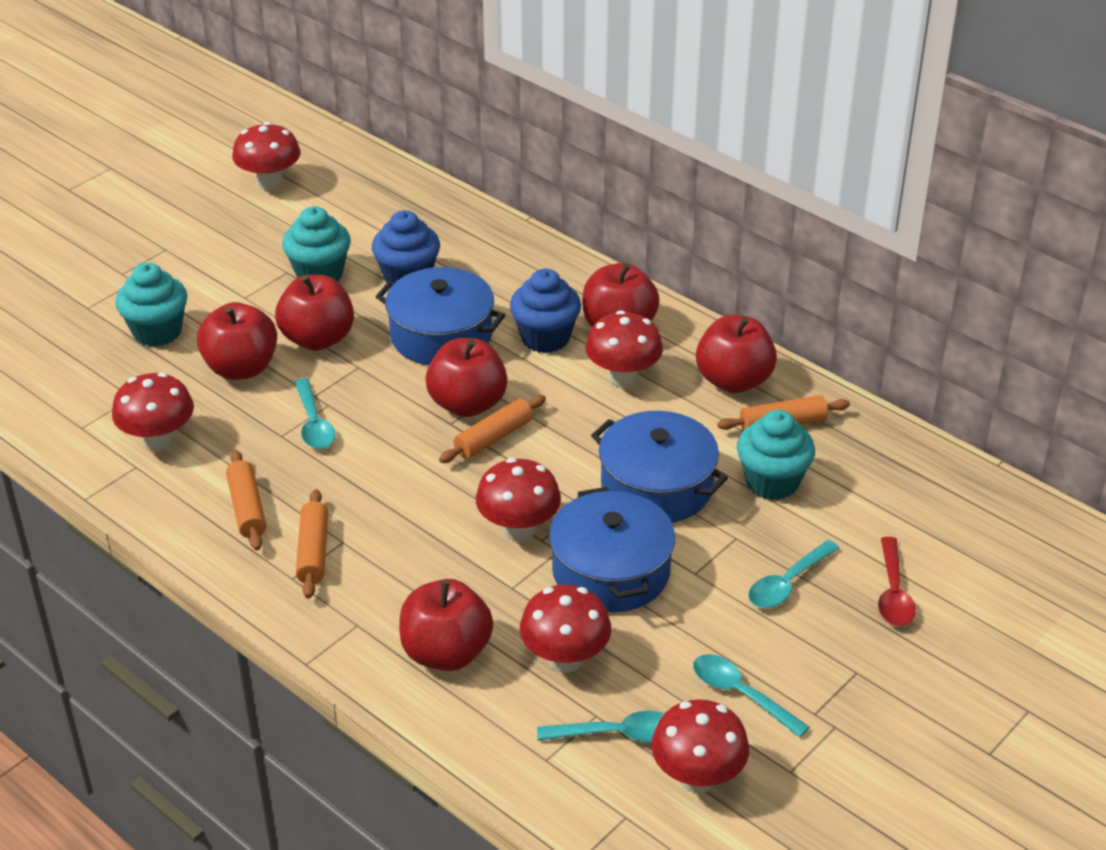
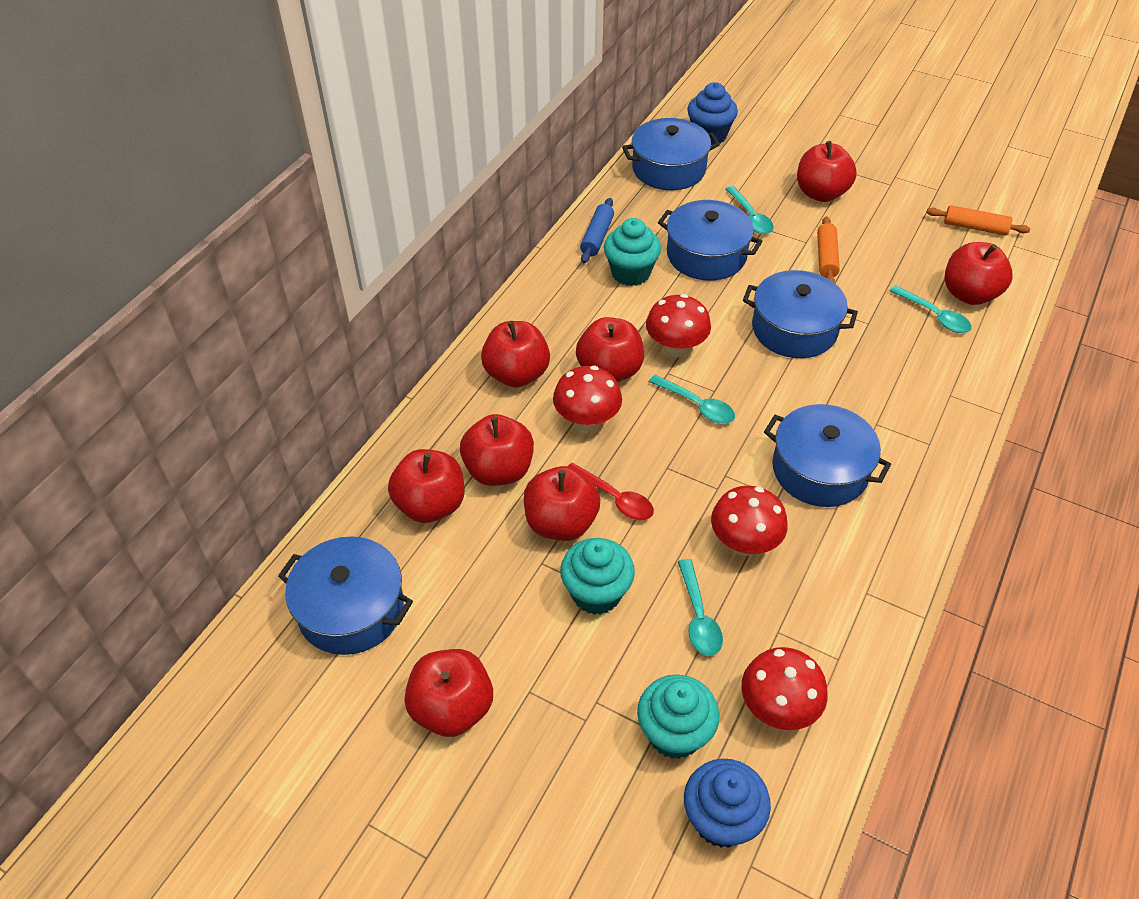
blue pot: 3 -> 5
blue rolling pin: 0 -> 1
orange rolling pin: 4 -> 2
red apple: 6 -> 8
red mushroom: 6 -> 4

